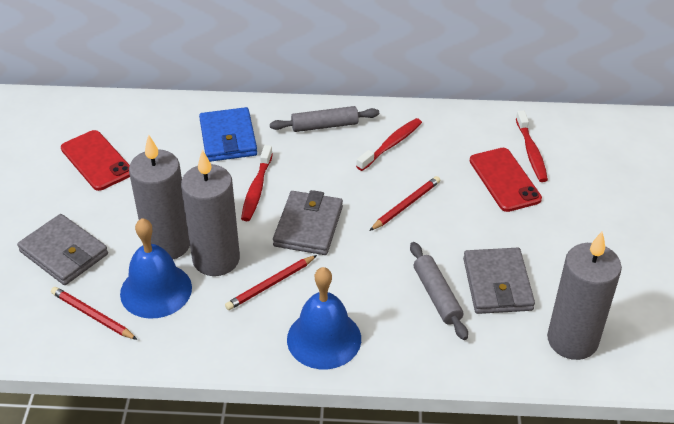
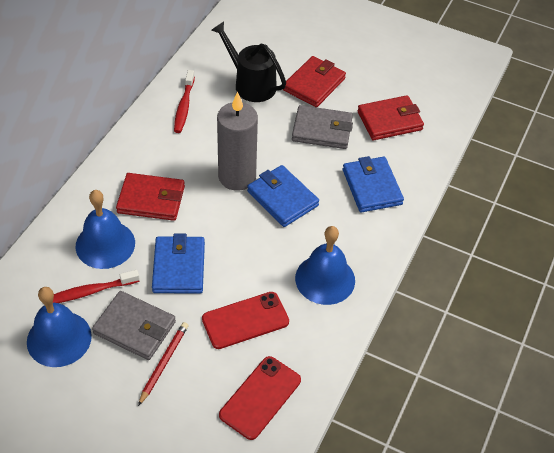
black watering can: 0 -> 1
blue bell: 2 -> 3
blue wallet: 1 -> 3
grey candle: 3 -> 1
grey rolling pin: 2 -> 0
grey wallet: 3 -> 2
red pencil: 3 -> 1
red toothbrush: 3 -> 2
red wallet: 0 -> 3

